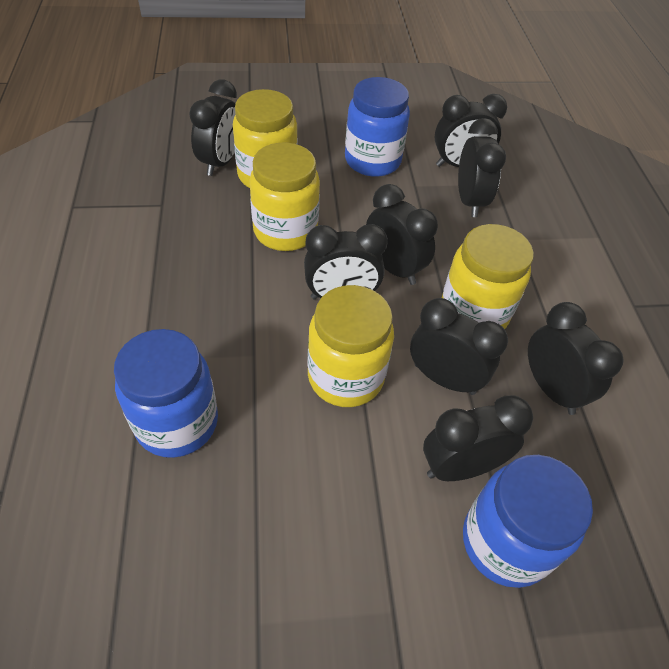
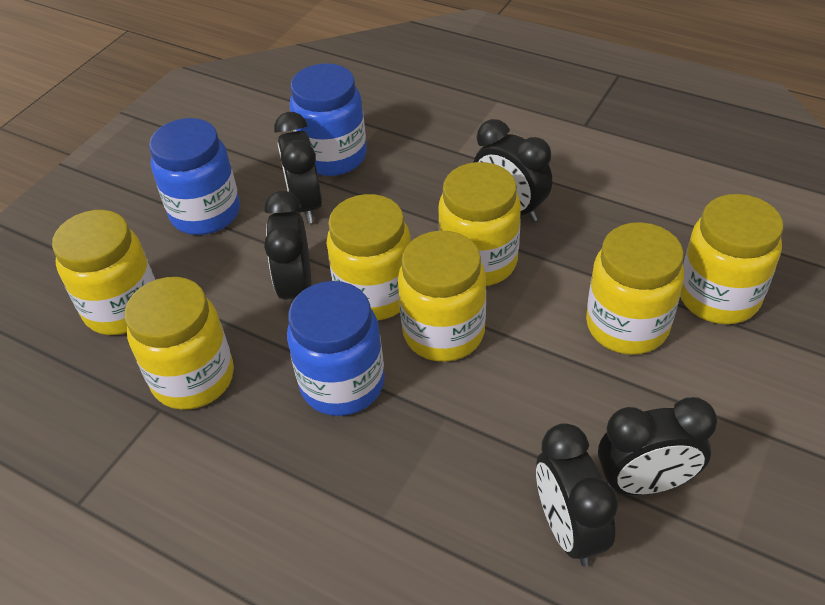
black clock: 8 -> 5
yellow jar: 4 -> 7

